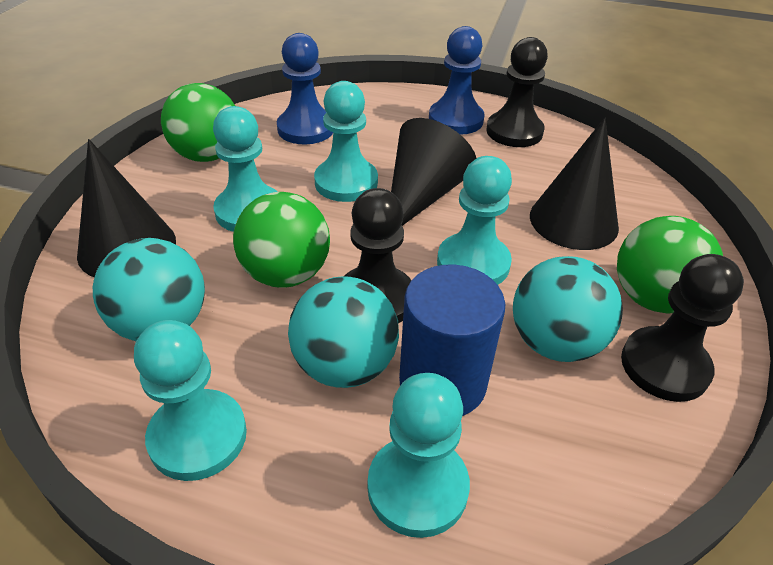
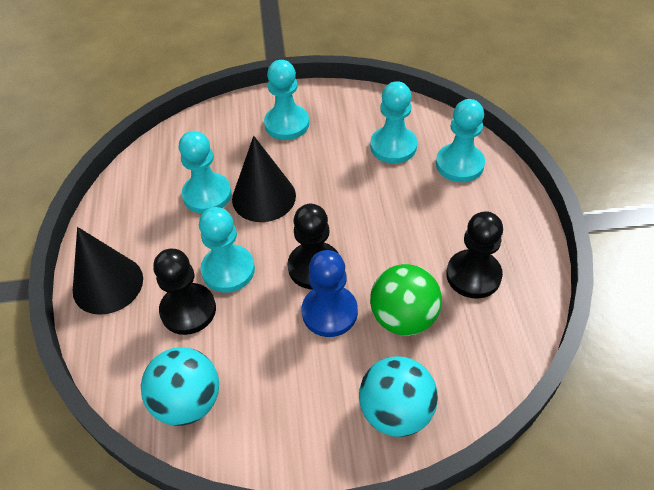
black cone: 3 -> 2
blue cylinder: 1 -> 0
blue pawn: 2 -> 1
green ball: 3 -> 1
turquoise ball: 3 -> 2

